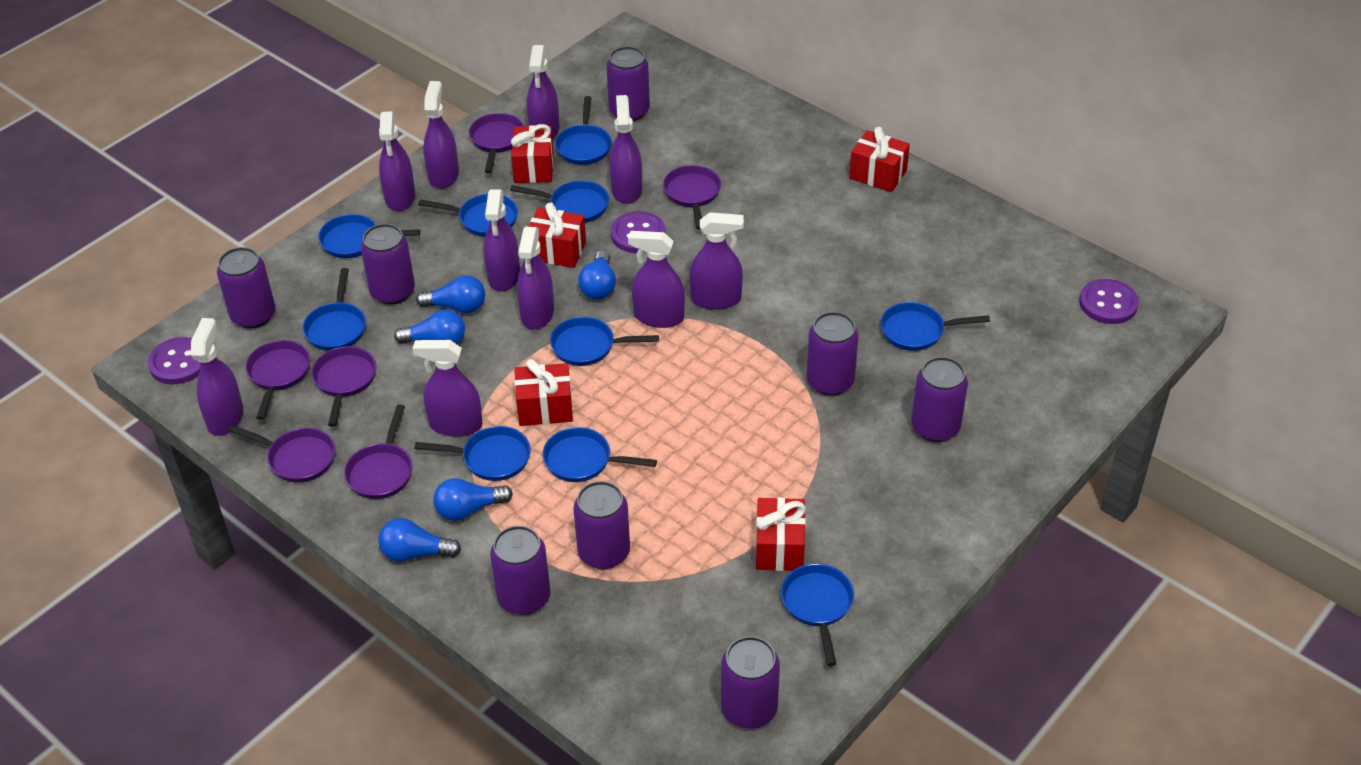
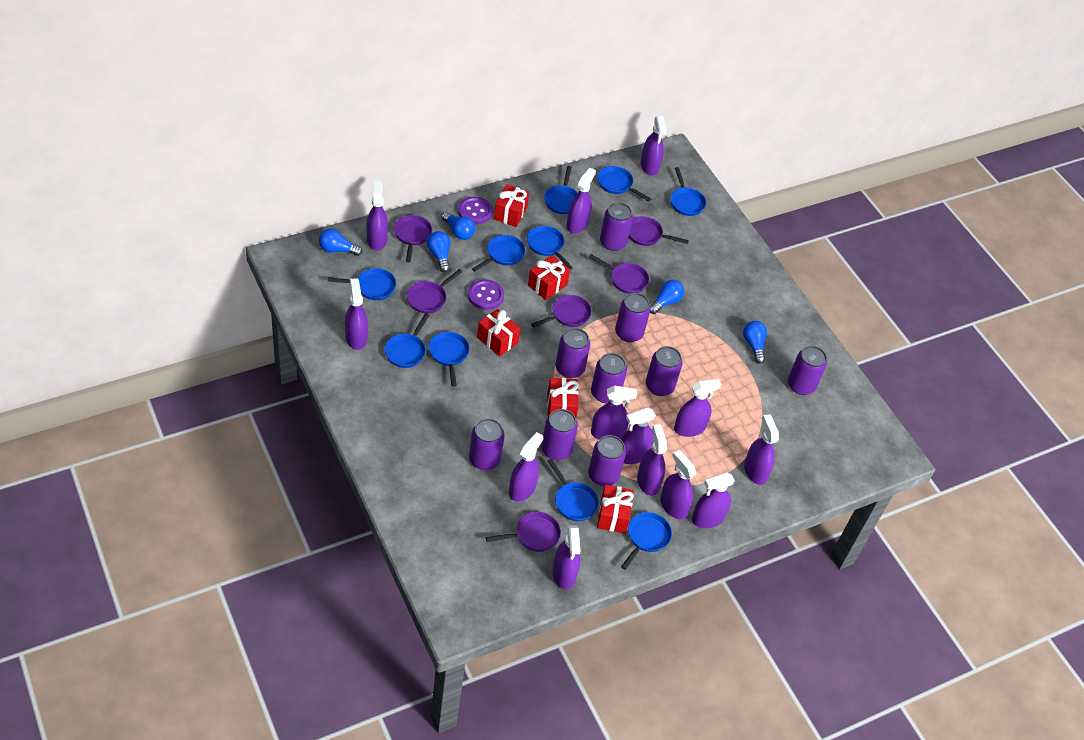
purple button: 3 -> 2
purple can: 8 -> 9
purple spray bottle: 10 -> 13

